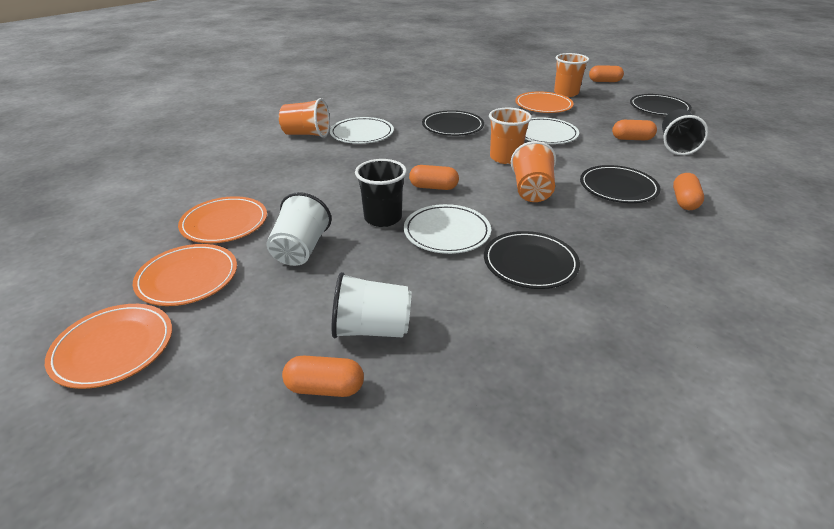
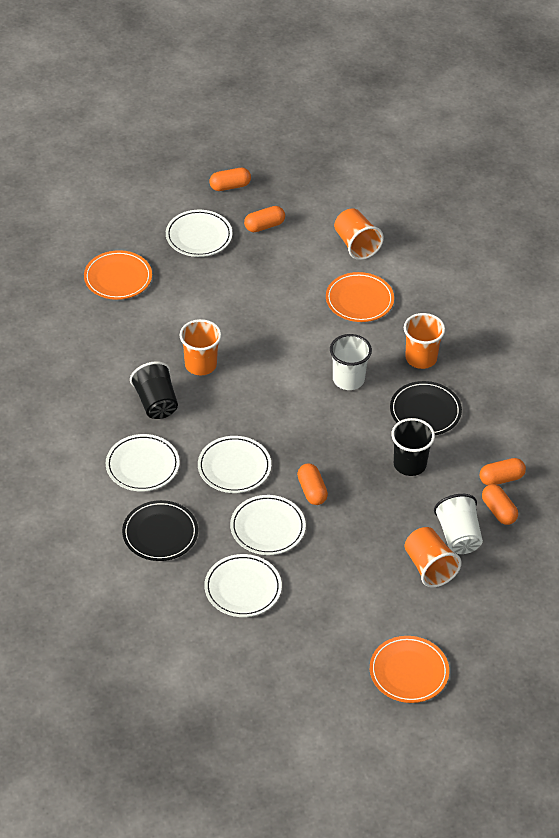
black plate: 4 -> 2
orange plate: 4 -> 3
white plate: 3 -> 5

